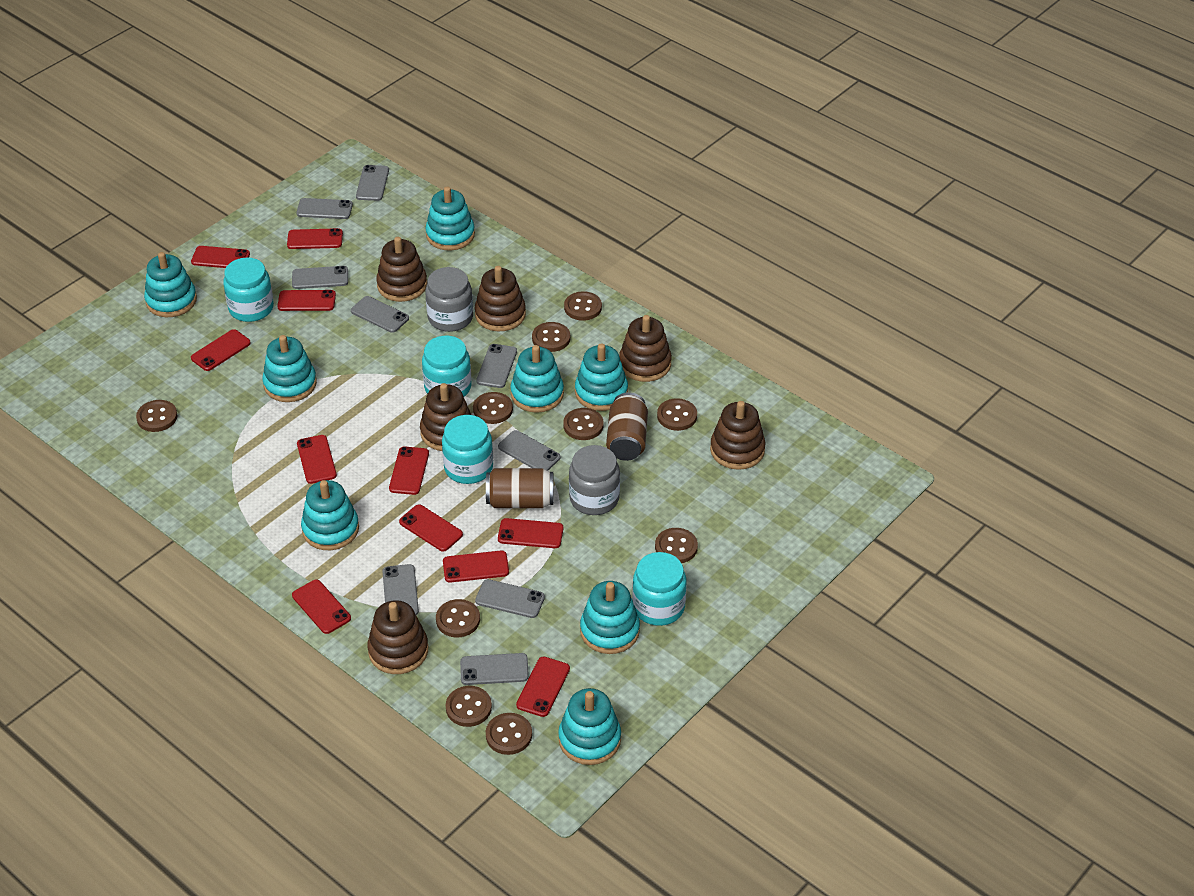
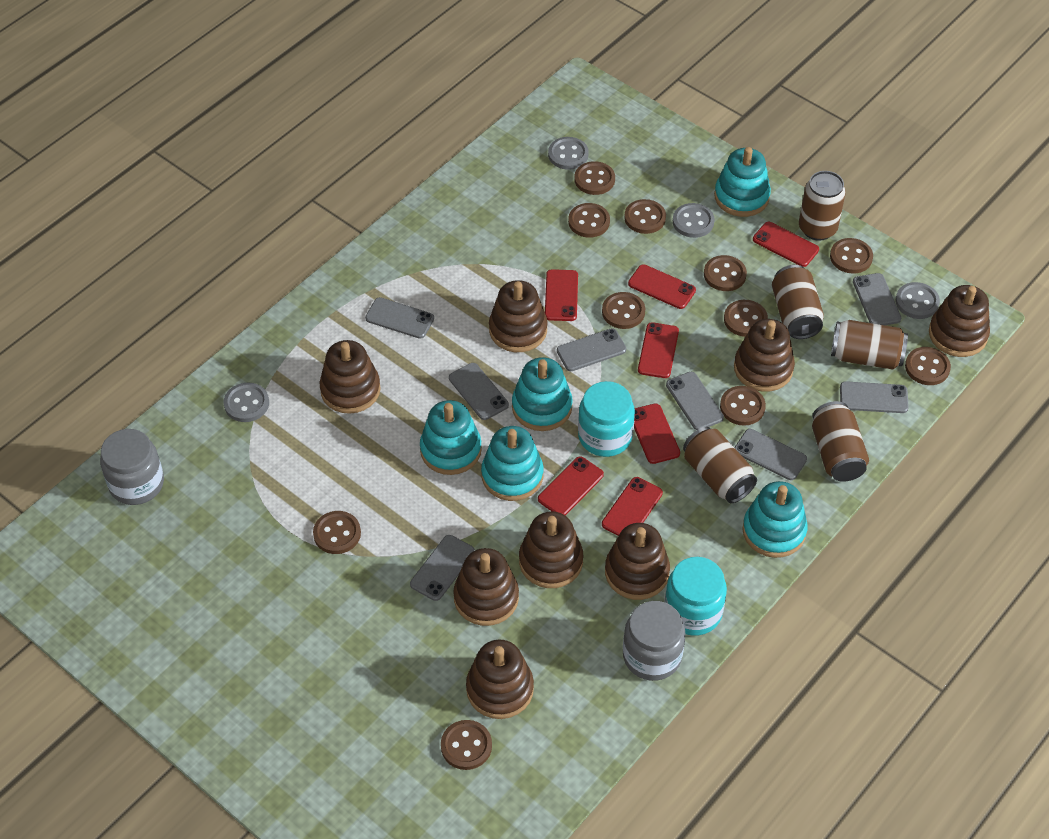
brown button: 10 -> 11
brown can: 2 -> 5
brown stacking toy: 6 -> 8
grey button: 0 -> 4
grey phone: 9 -> 8
red phone: 11 -> 7
turquoise jar: 4 -> 2
turquoise stacking toy: 8 -> 5

